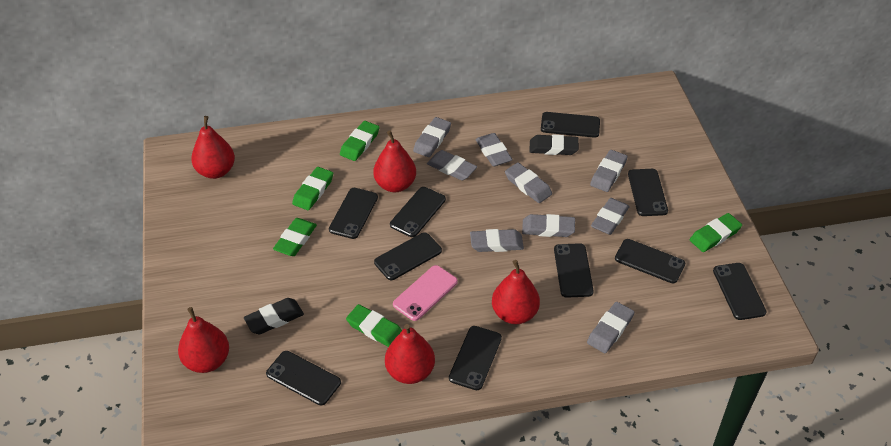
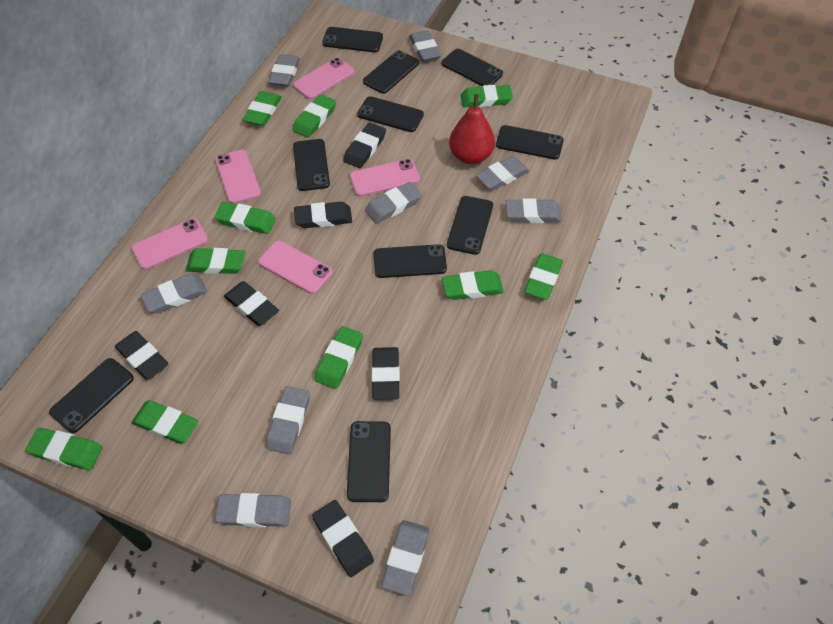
black eraser: 2 -> 6
green eraser: 5 -> 10
pink phone: 1 -> 5
red pear: 5 -> 1

